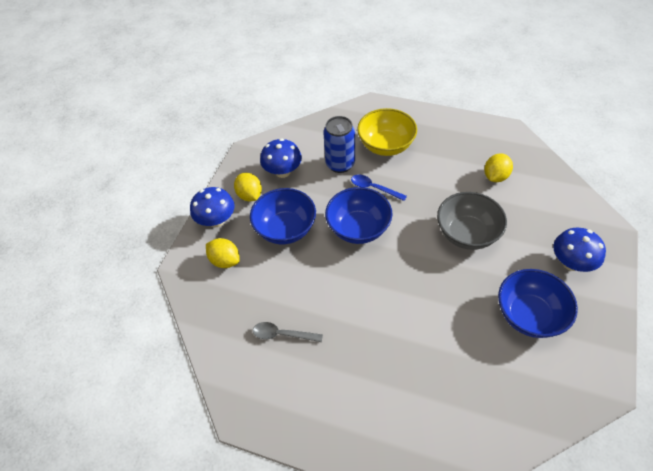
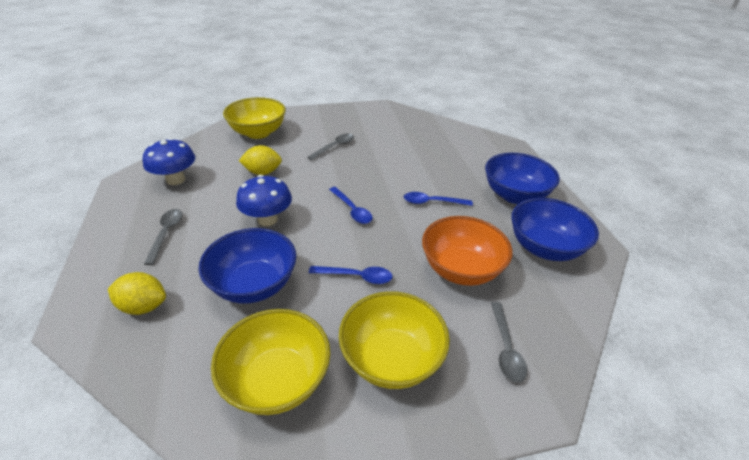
blue can: 1 -> 0
blue mushroom: 3 -> 2
blue spoon: 1 -> 3
grey bowl: 1 -> 0
grey spoon: 1 -> 3
orange bowl: 0 -> 1
yellow bowl: 1 -> 3
yellow lemon: 3 -> 2

